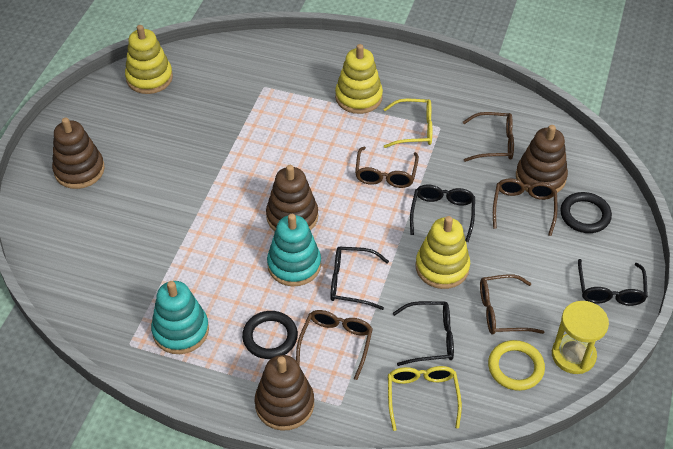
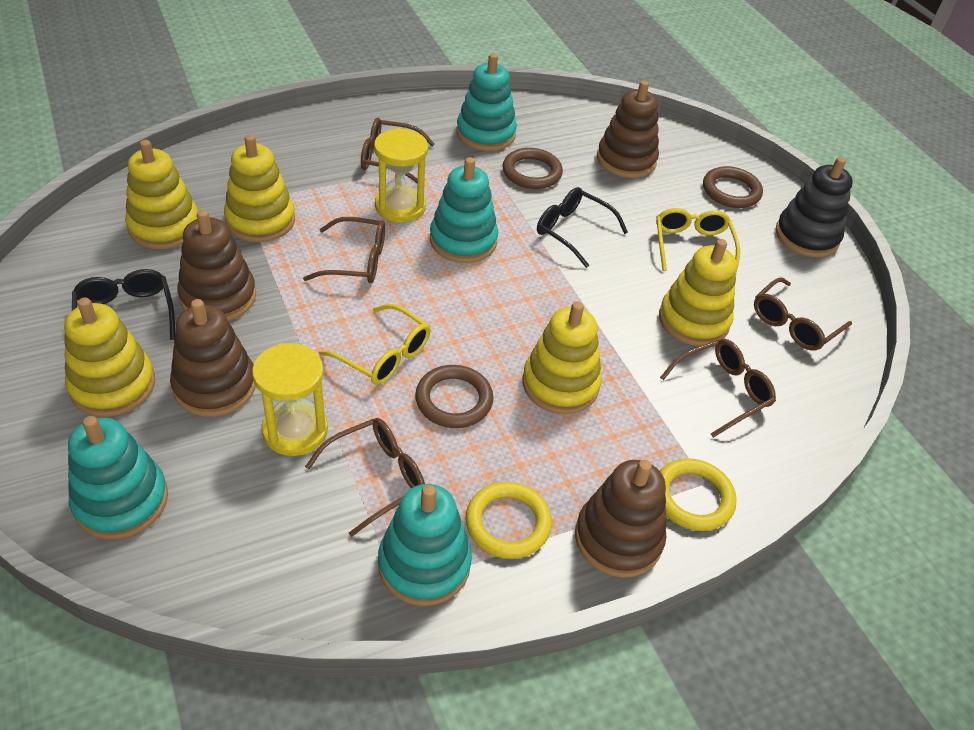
black glasses: 4 -> 2
black ring: 2 -> 0
black stacking toy: 0 -> 1
brown ring: 0 -> 3
turquoise stacking toy: 2 -> 4
yellow hourglass: 1 -> 2
yellow ring: 1 -> 2
yellow stacking toy: 3 -> 5

